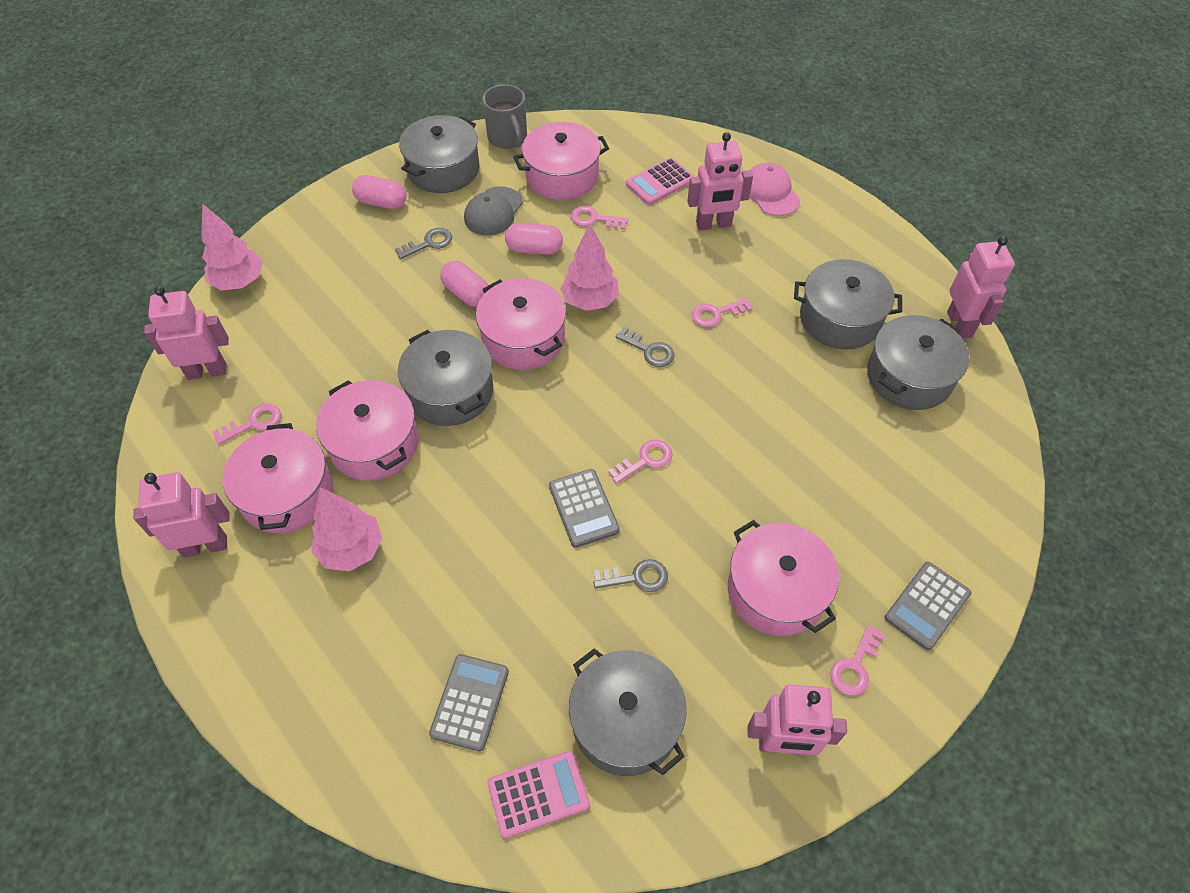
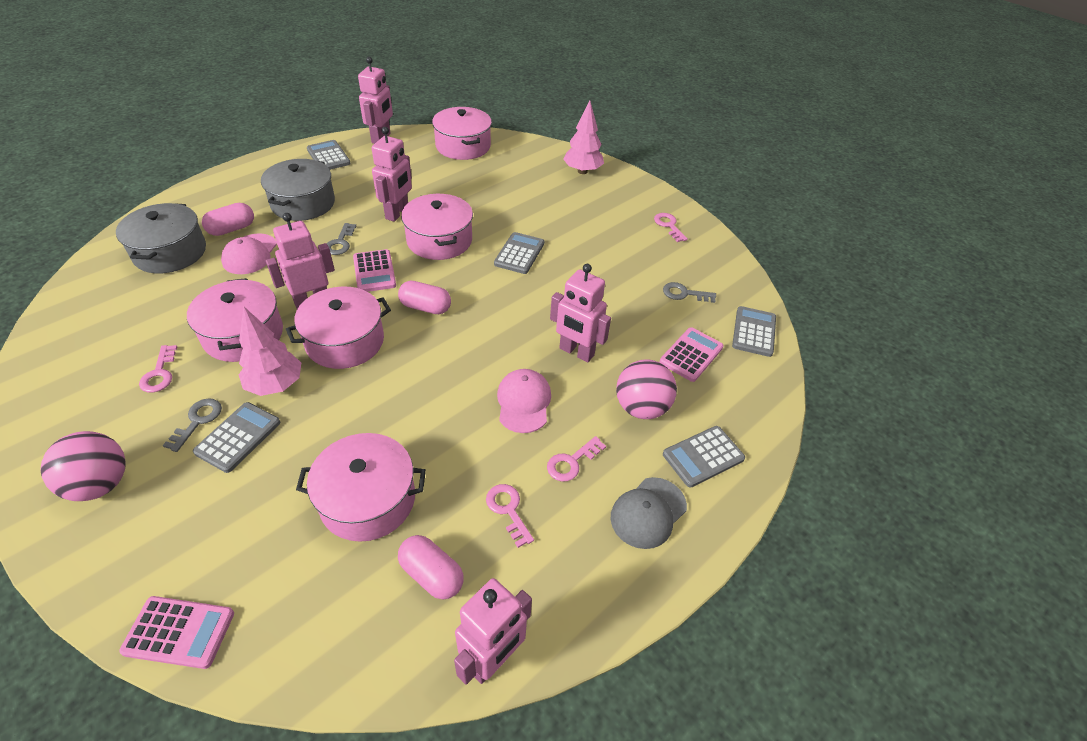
grey calculator: 3 -> 5
grey mug: 1 -> 0
grey pot: 5 -> 2
pink ball: 0 -> 2
pink calculator: 2 -> 3
pink cap: 1 -> 2
pink key: 5 -> 4
pink tree: 3 -> 2

